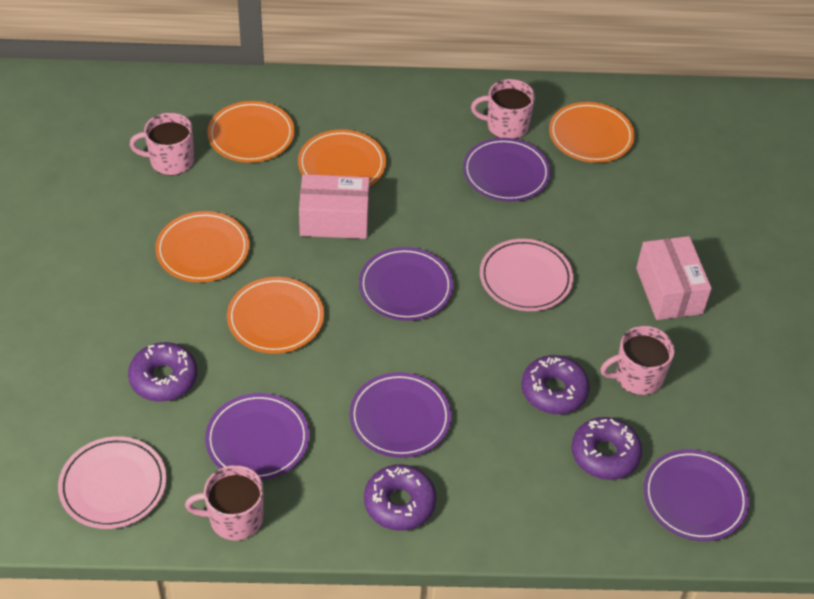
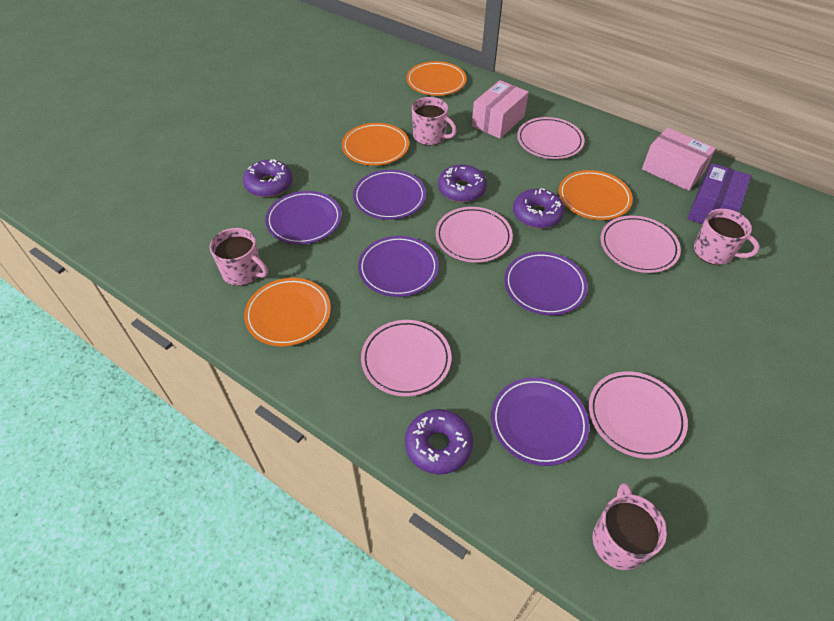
orange plate: 5 -> 4
pink plate: 2 -> 5
purple box: 0 -> 1

